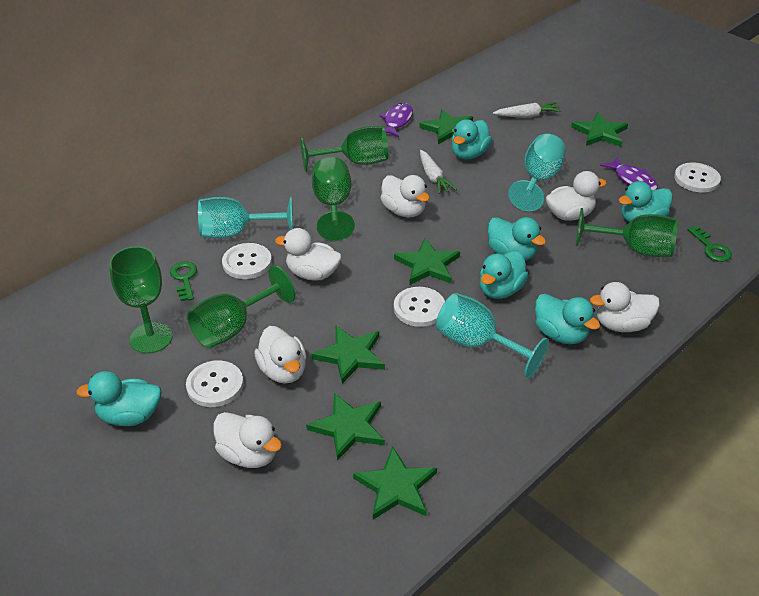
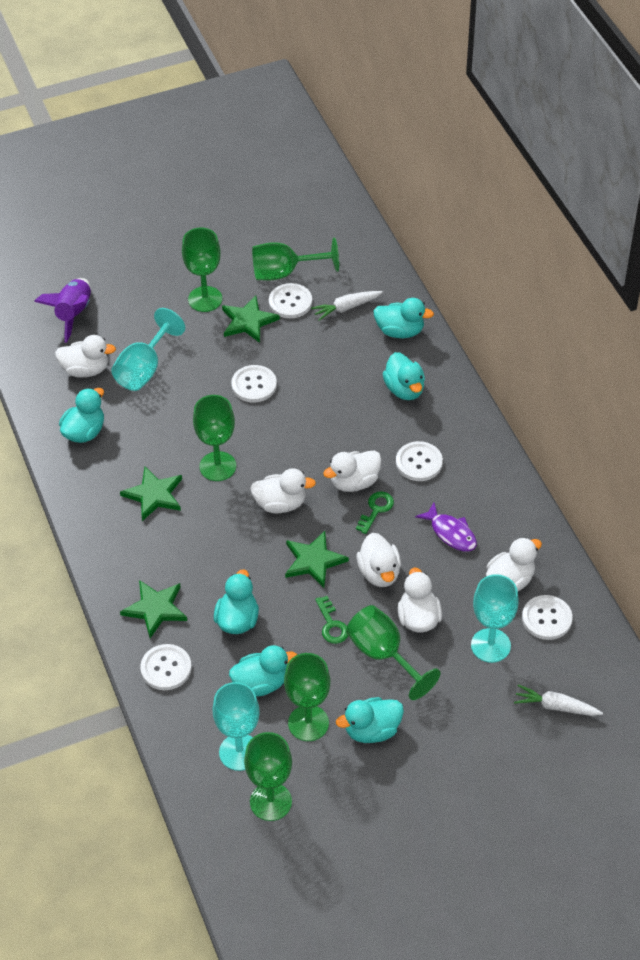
green goblet: 5 -> 6
green star: 6 -> 4
purple fish: 2 -> 1
purple rocket: 0 -> 1
white button: 4 -> 5

